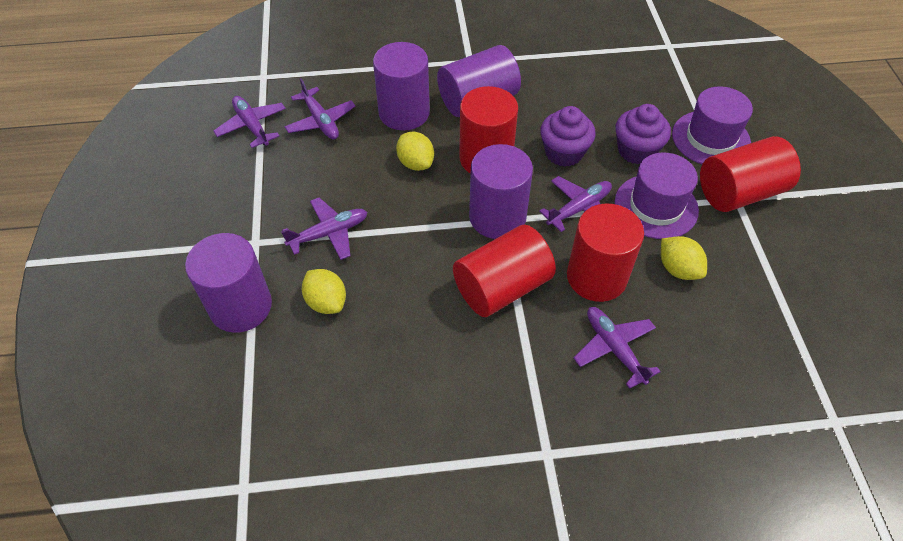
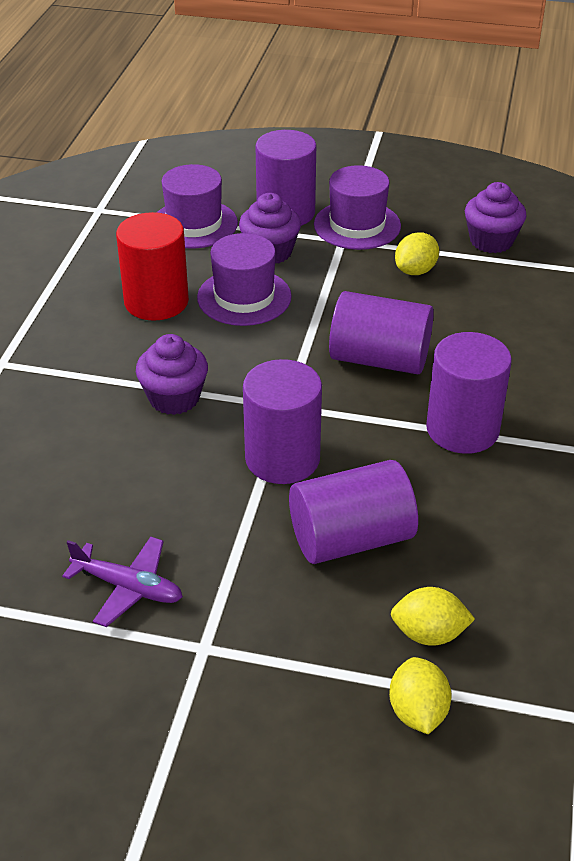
purple cupcake: 2 -> 3
purple cylinder: 4 -> 5
purple hat: 2 -> 3
purple plane: 5 -> 1
red cylinder: 4 -> 1

